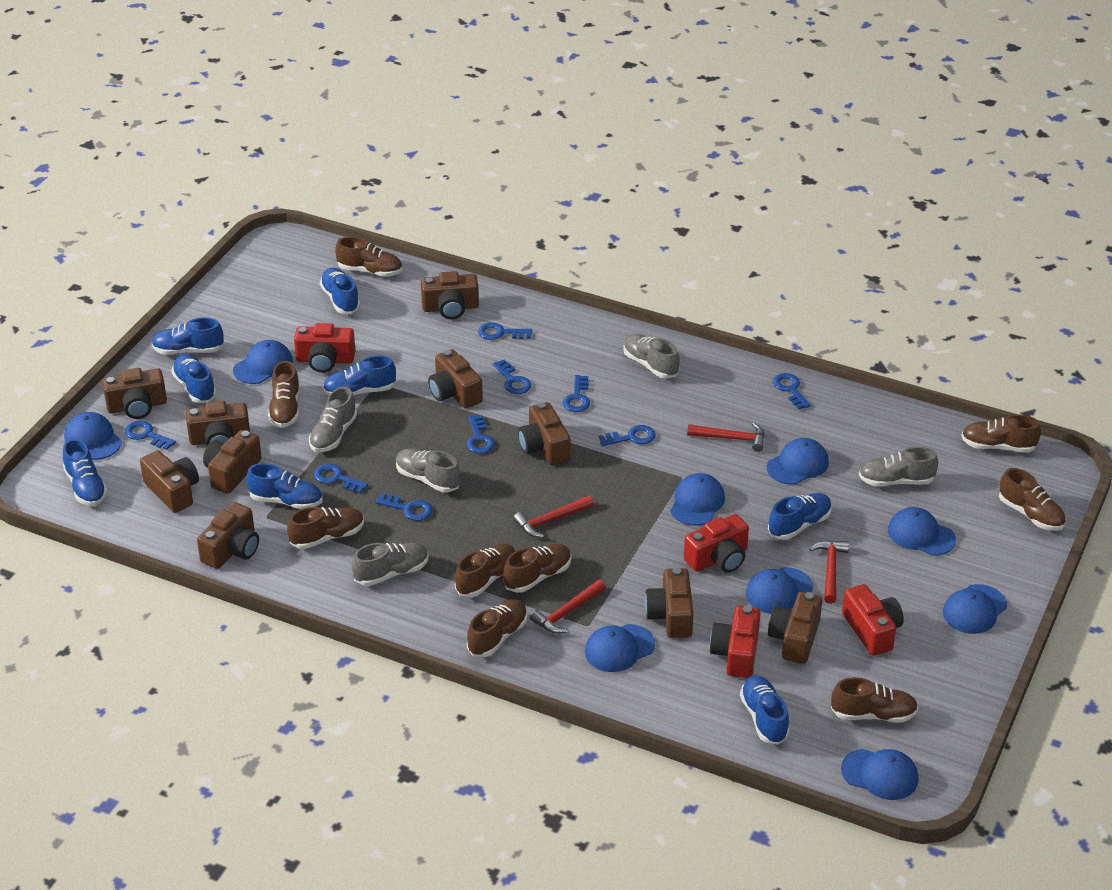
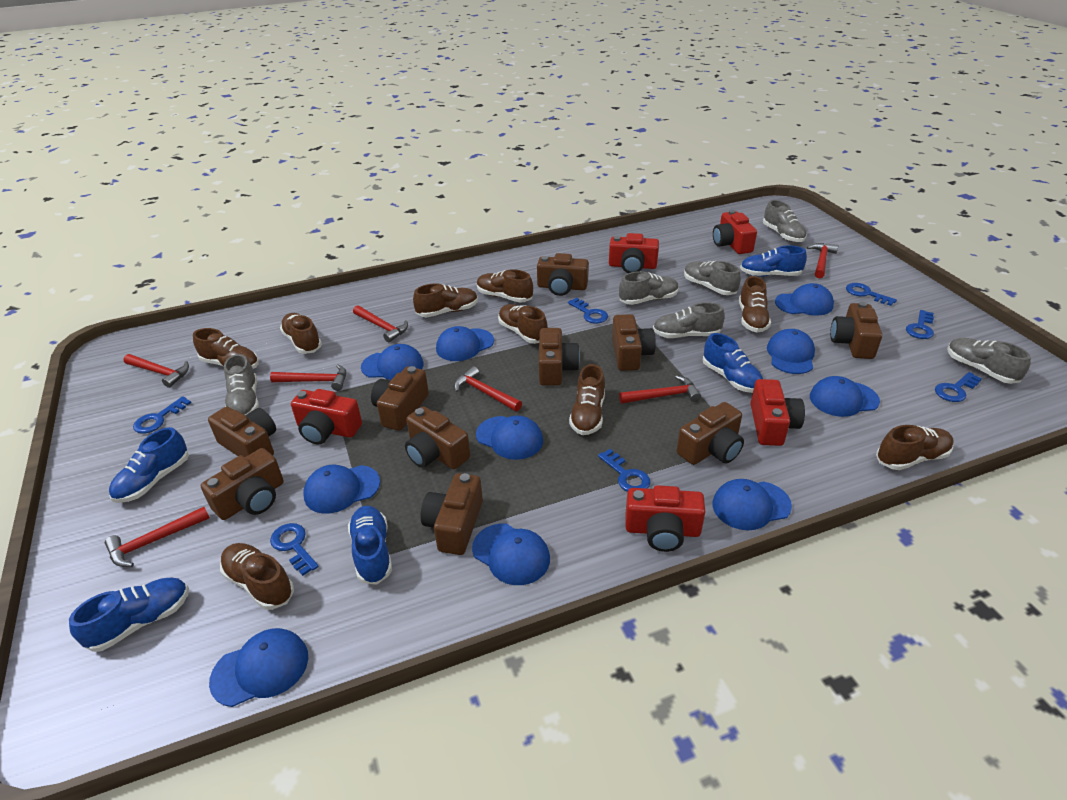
blue cap: 9 -> 10
blue key: 9 -> 7
blue shoe: 8 -> 5
grey shoe: 5 -> 6
red camera: 4 -> 5
red hammer: 4 -> 7

